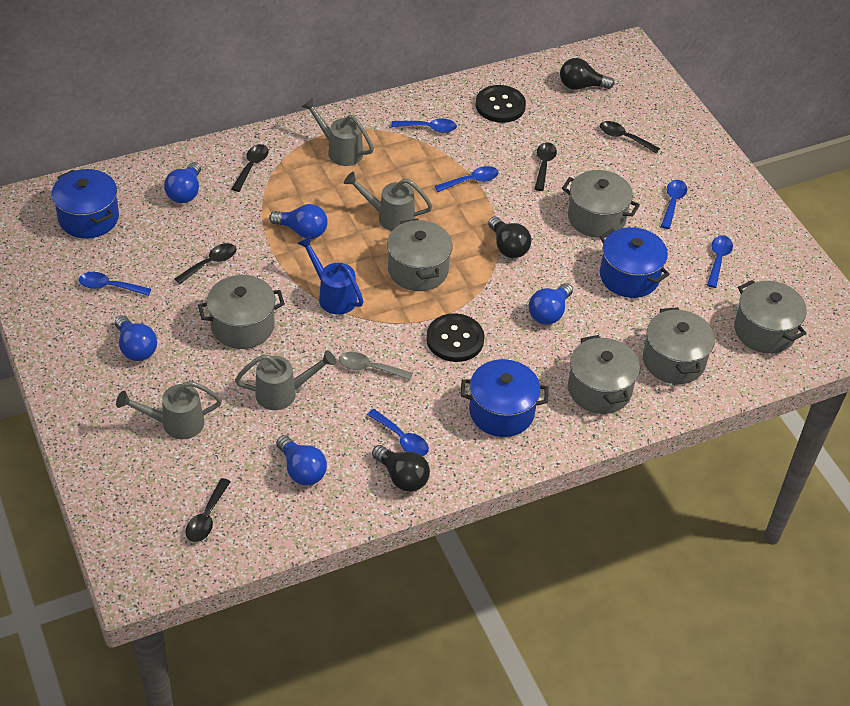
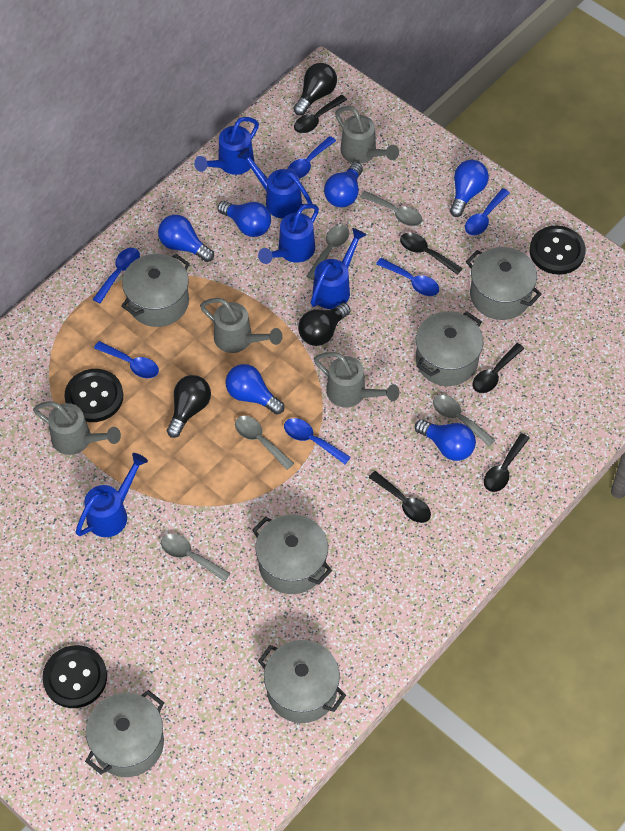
black button: 2 -> 3
blue light bulb: 5 -> 6
blue pot: 3 -> 0
blue watering can: 1 -> 5
grey spoon: 1 -> 5

